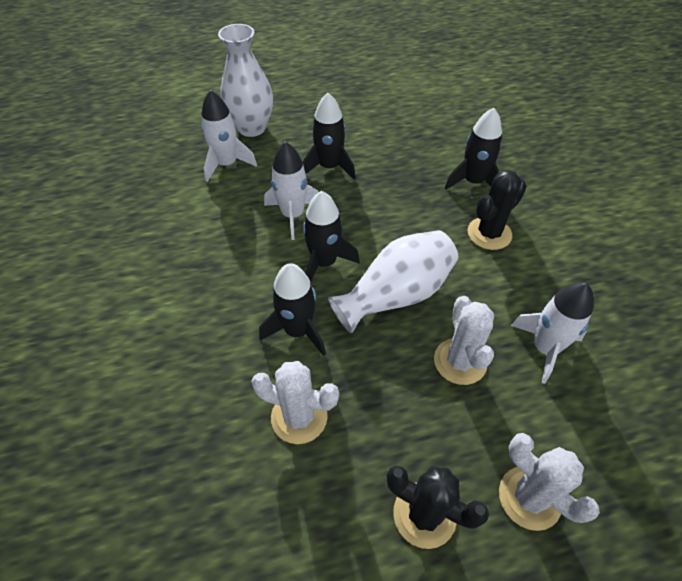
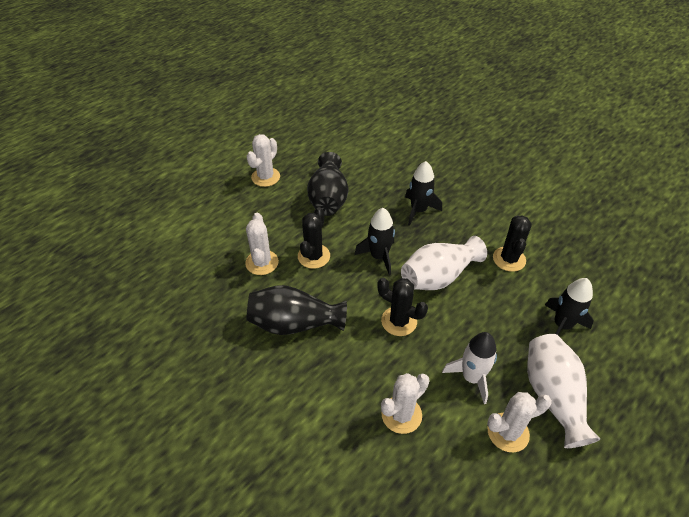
black cactus: 2 -> 3
black rocket: 4 -> 3
black vase: 0 -> 2
white cactus: 3 -> 4
white rocket: 3 -> 1

